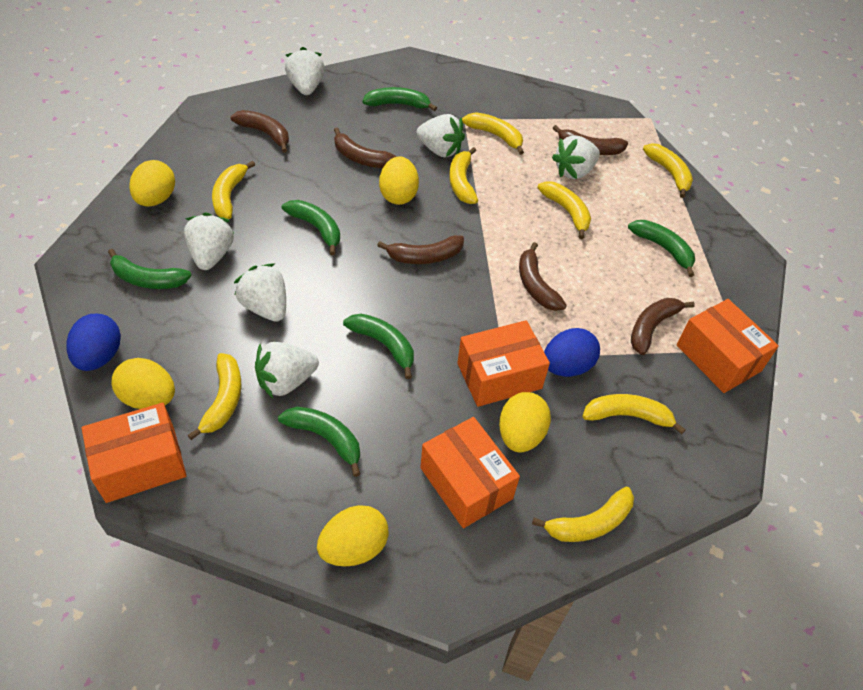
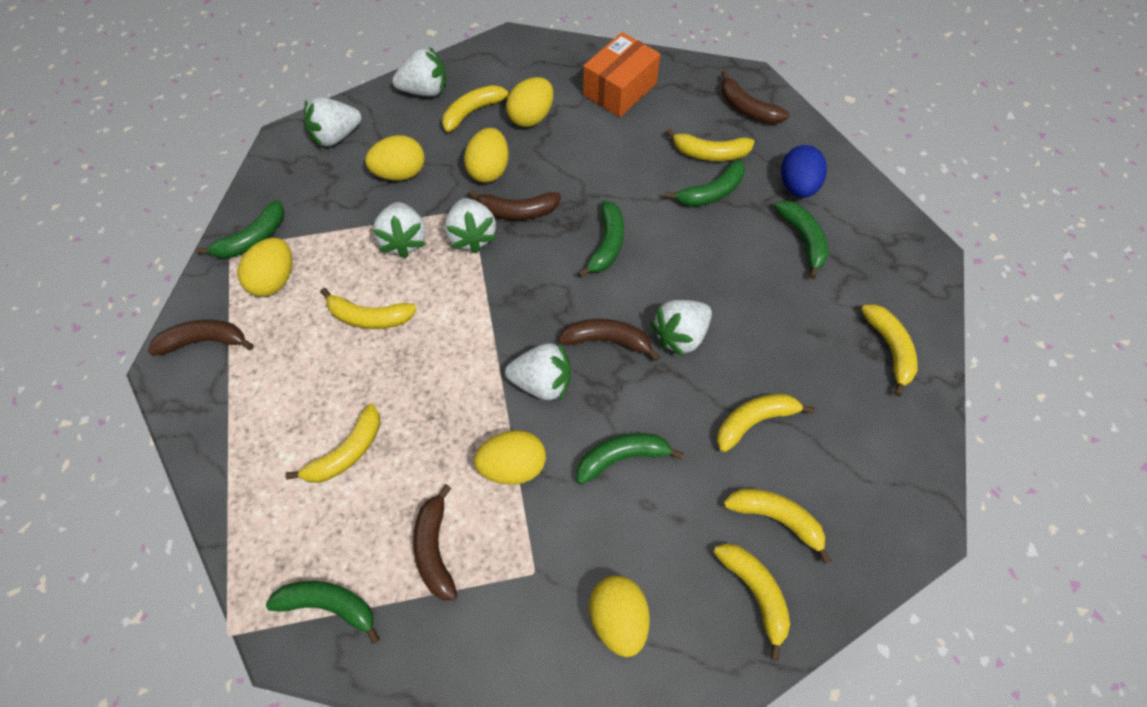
blue egg: 2 -> 1
brown banana: 6 -> 5
orange box: 4 -> 1
yellow egg: 5 -> 6

